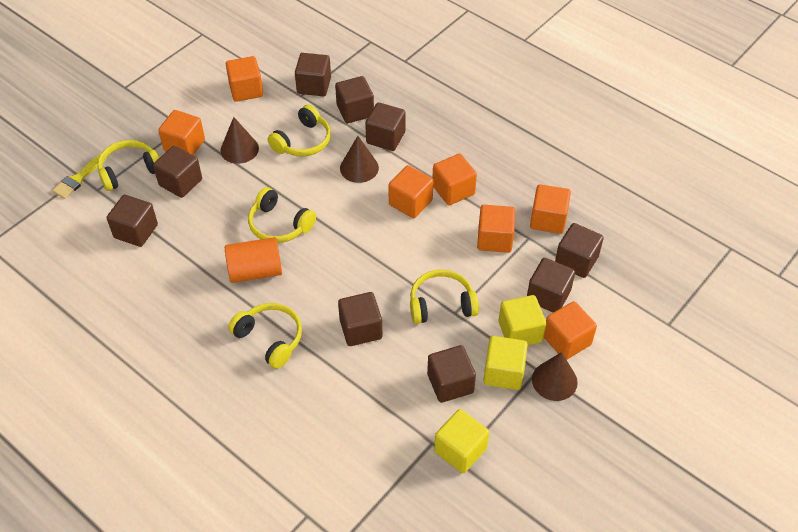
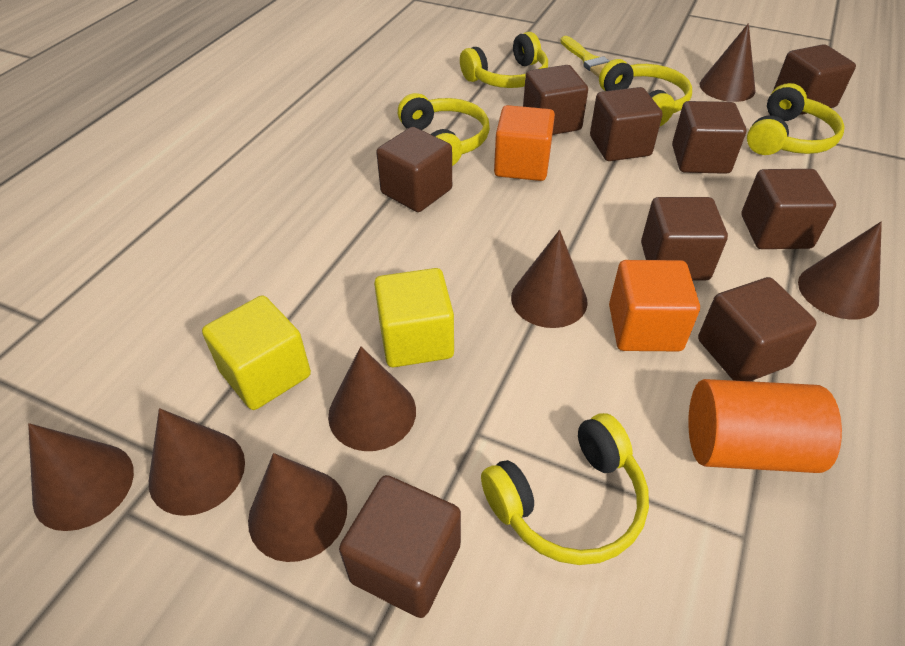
brown cone: 3 -> 7
orange cube: 7 -> 2
yellow cube: 3 -> 2

